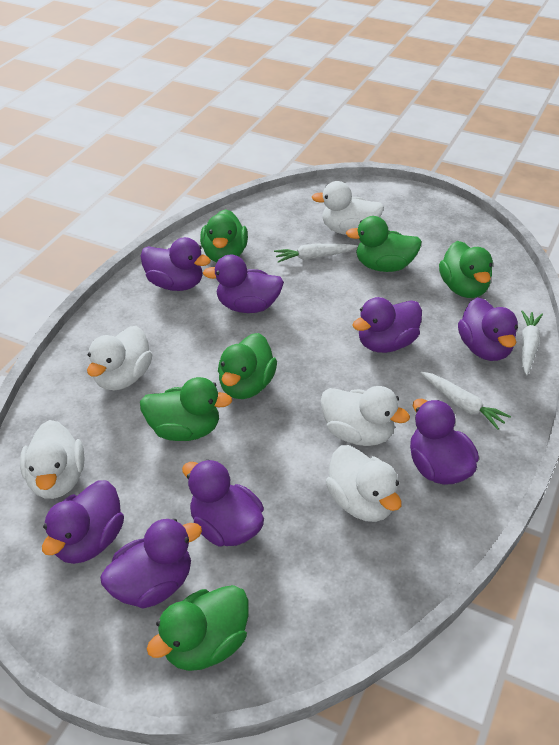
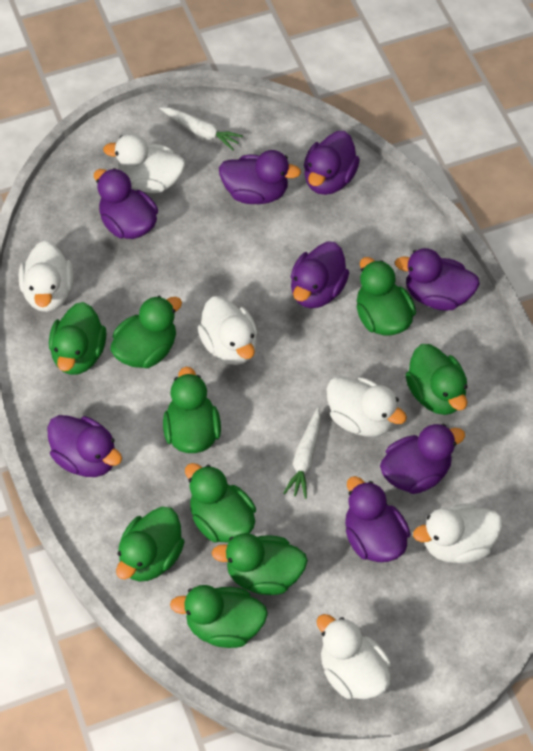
green duck: 6 -> 9
white carrot: 3 -> 2
white duck: 5 -> 6

